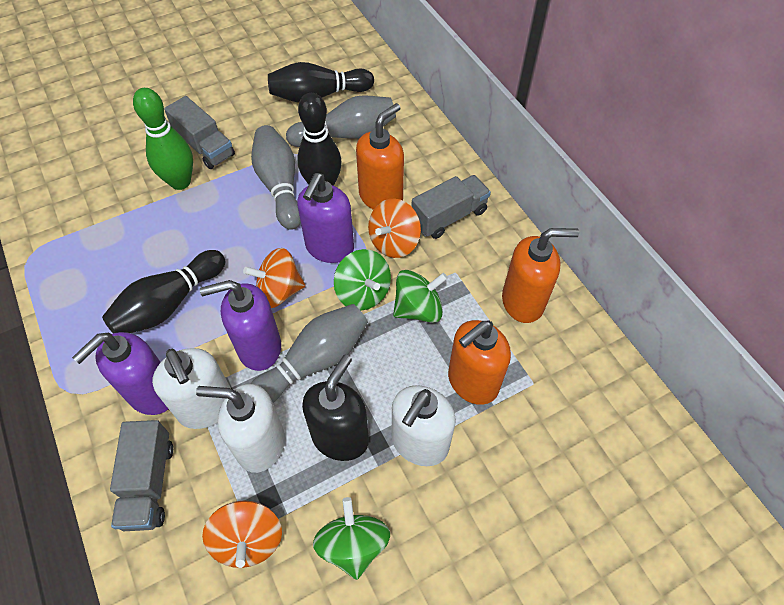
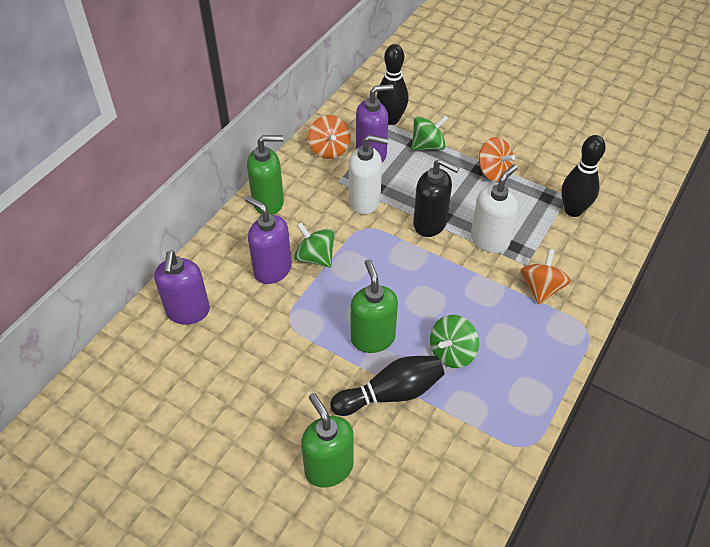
green bowling pin: 1 -> 0
green soap dispenser: 0 -> 3
grey bowling pin: 3 -> 0
grey truck: 3 -> 0
orange soap dispenser: 3 -> 0
white soap dispenser: 3 -> 2

